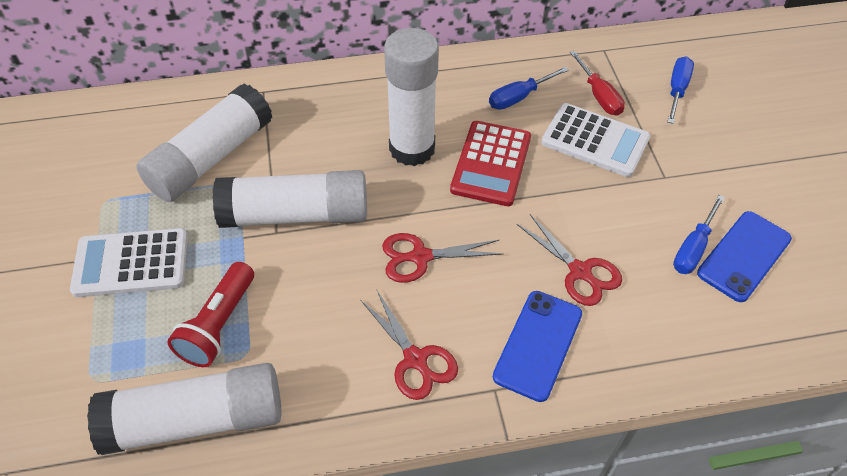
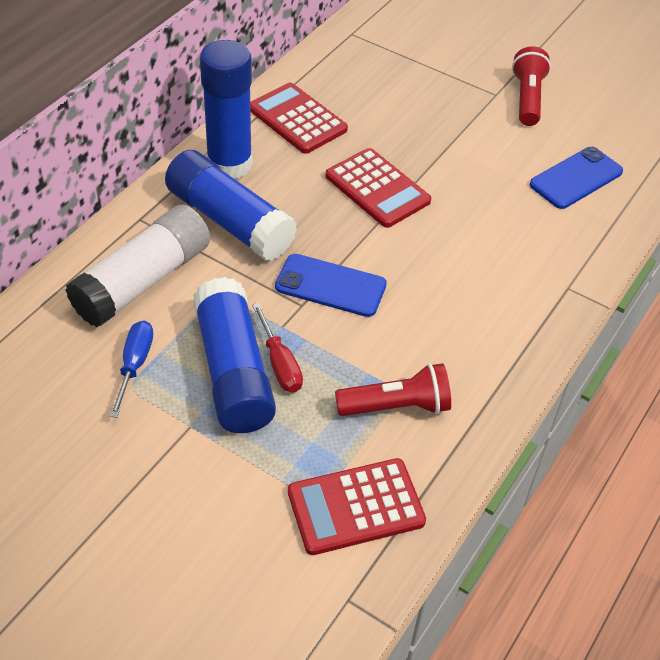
blue glue stick: 0 -> 3
blue screwdriver: 3 -> 1
red calculator: 1 -> 3
red flashlight: 1 -> 2
red scissors: 3 -> 0
white calculator: 2 -> 0
white glue stick: 4 -> 1

